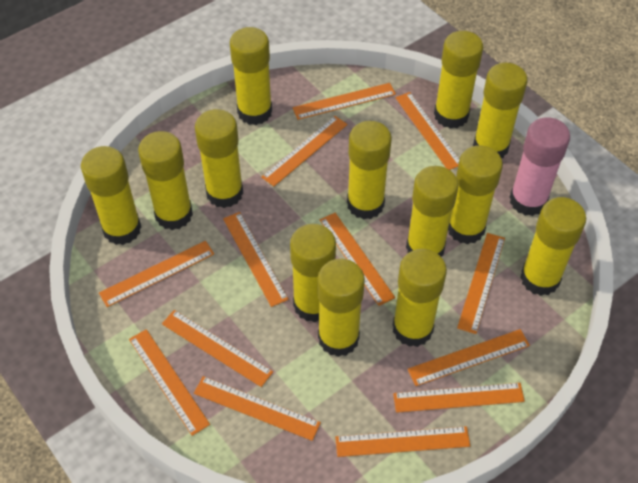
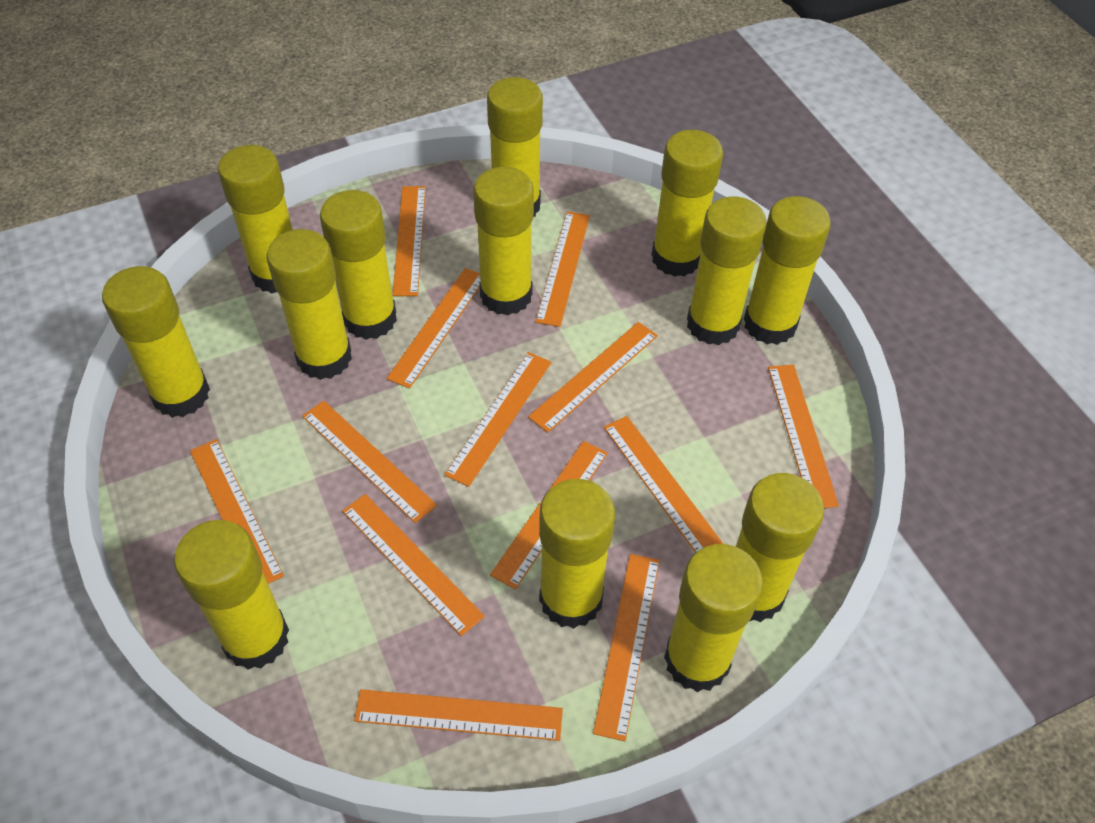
pink glue stick: 1 -> 0

